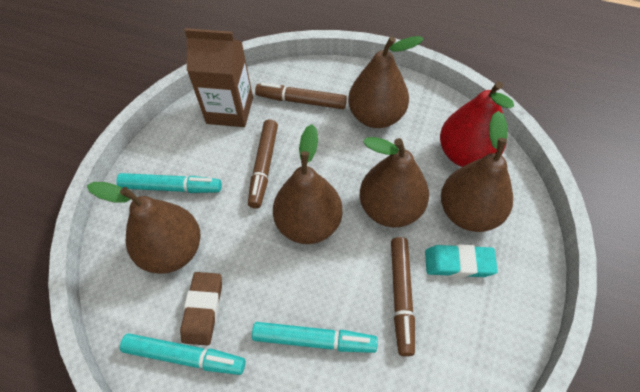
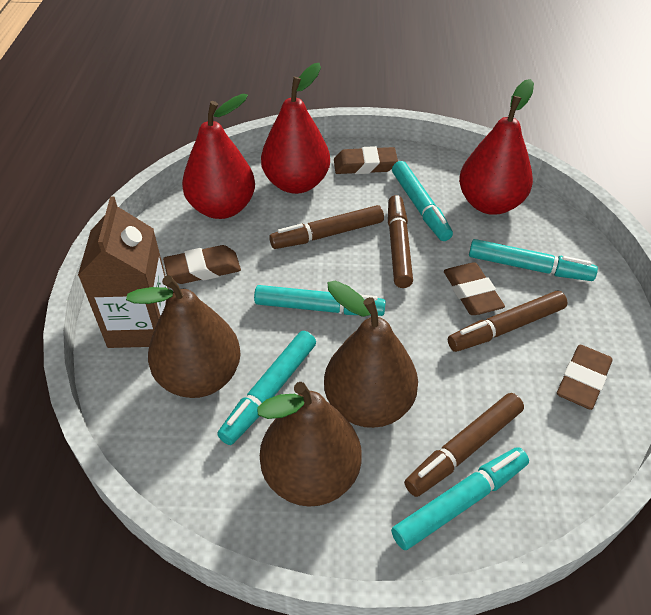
brown eraser: 1 -> 4
brown marker: 3 -> 4
brown pear: 5 -> 3
red pear: 1 -> 3
turquoise eraser: 1 -> 0
turquoise marker: 3 -> 5

